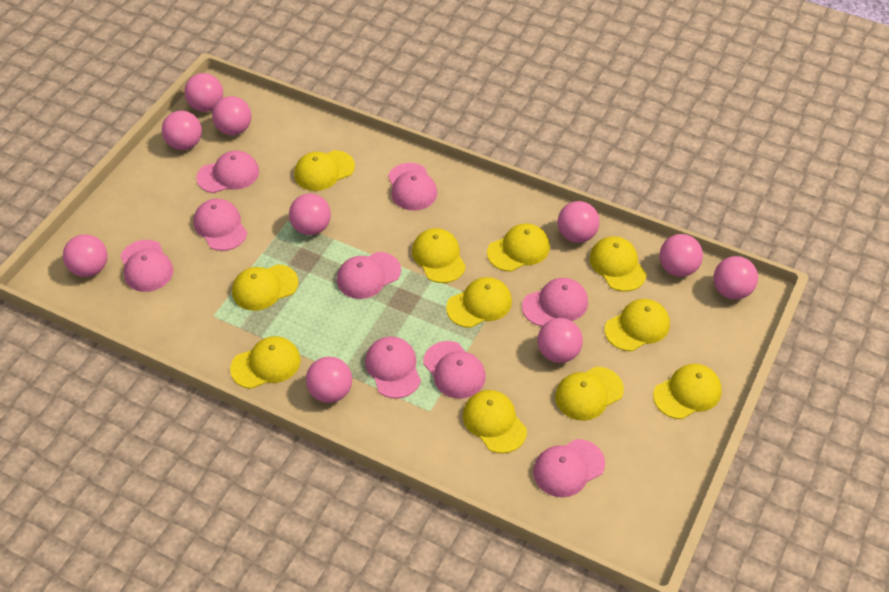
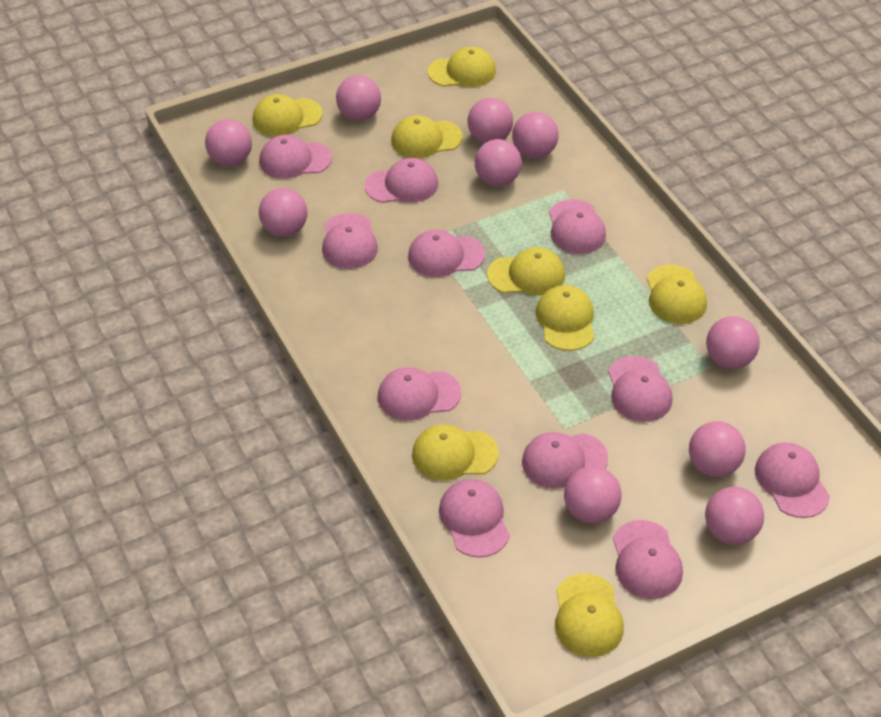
pink cap: 9 -> 11
yellow cap: 11 -> 8

